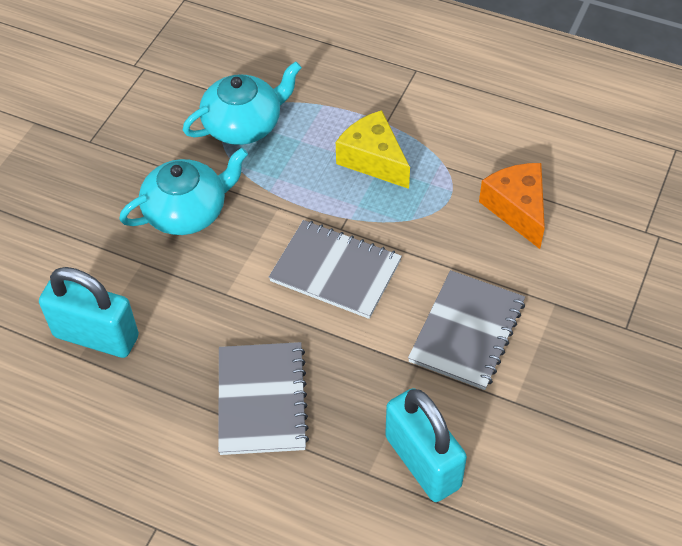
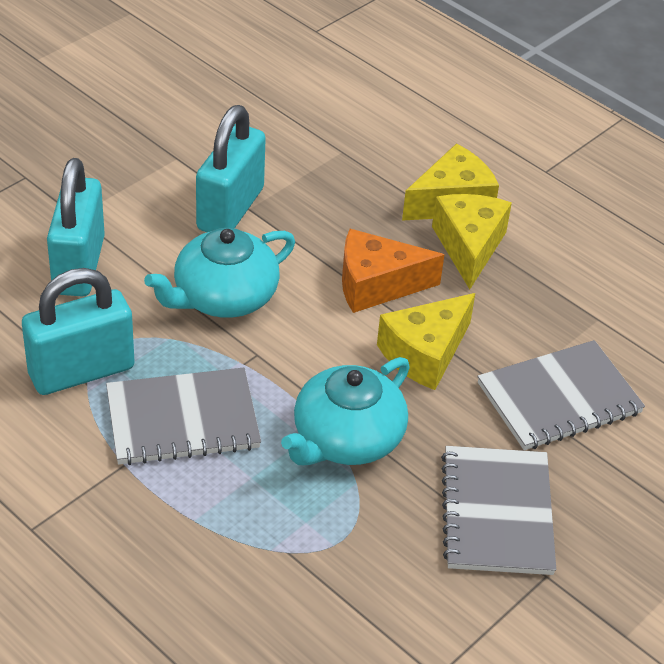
turquoise padlock: 2 -> 3
yellow cheese: 1 -> 3

